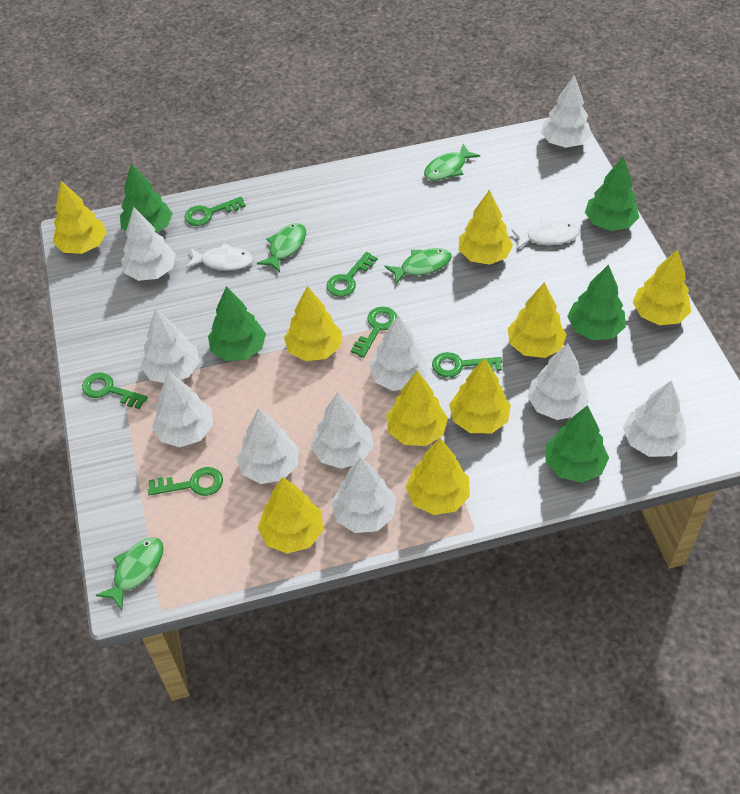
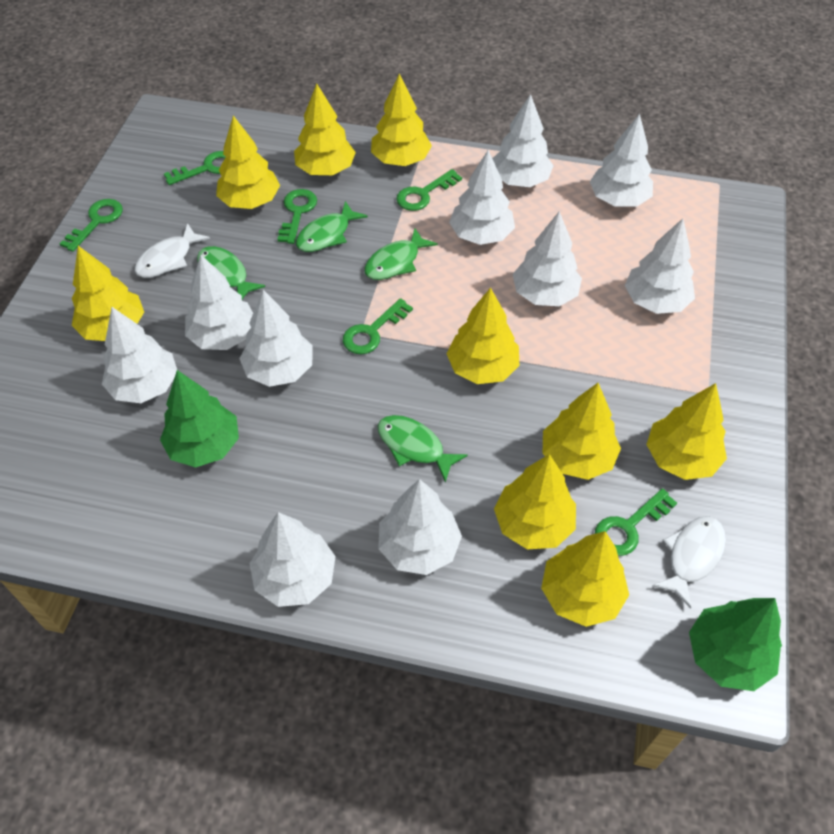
green tree: 5 -> 2

